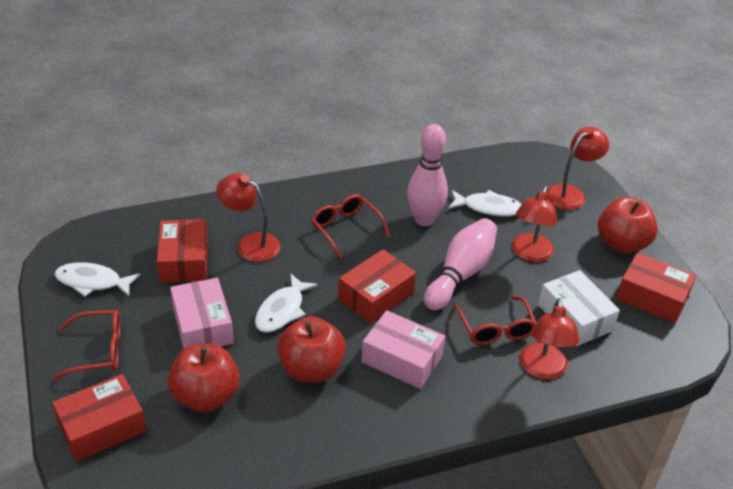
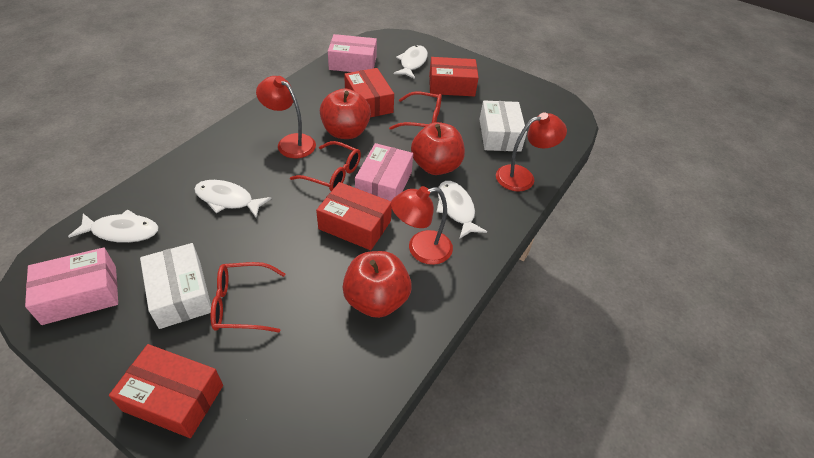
pink bowling pin: 2 -> 0
pink box: 2 -> 3
red lamp: 4 -> 3
white box: 1 -> 2
white fish: 3 -> 4

